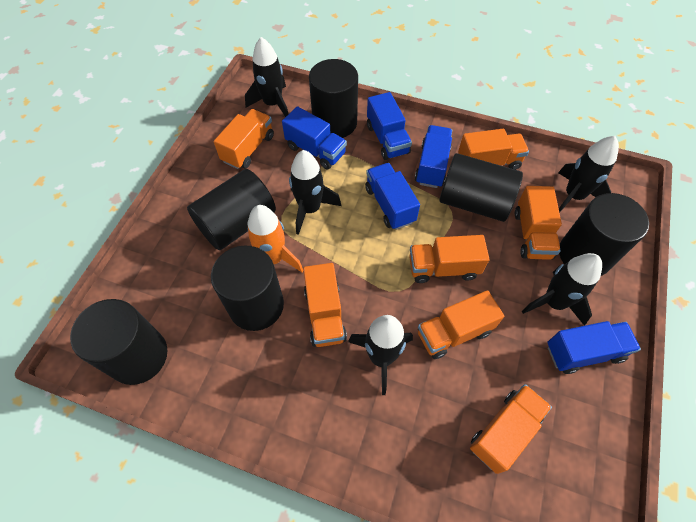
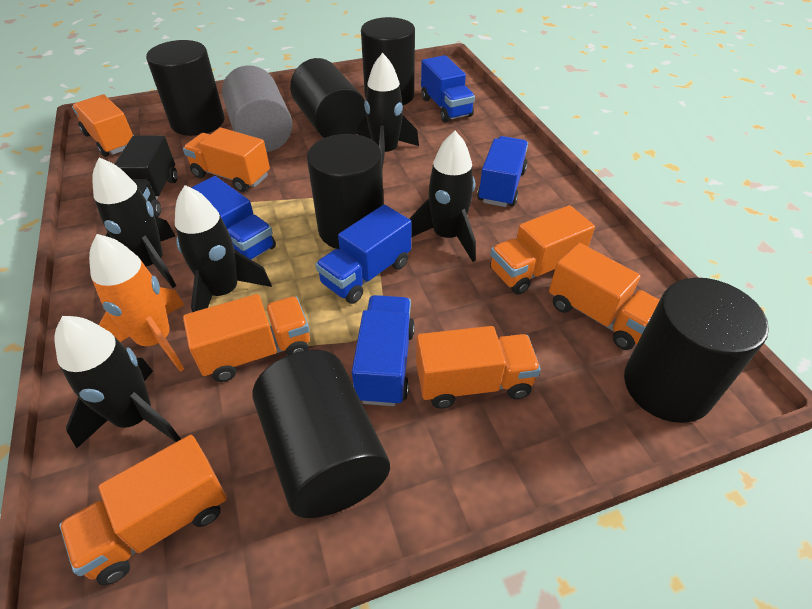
black truck: 0 -> 1
grey cylinder: 0 -> 1

